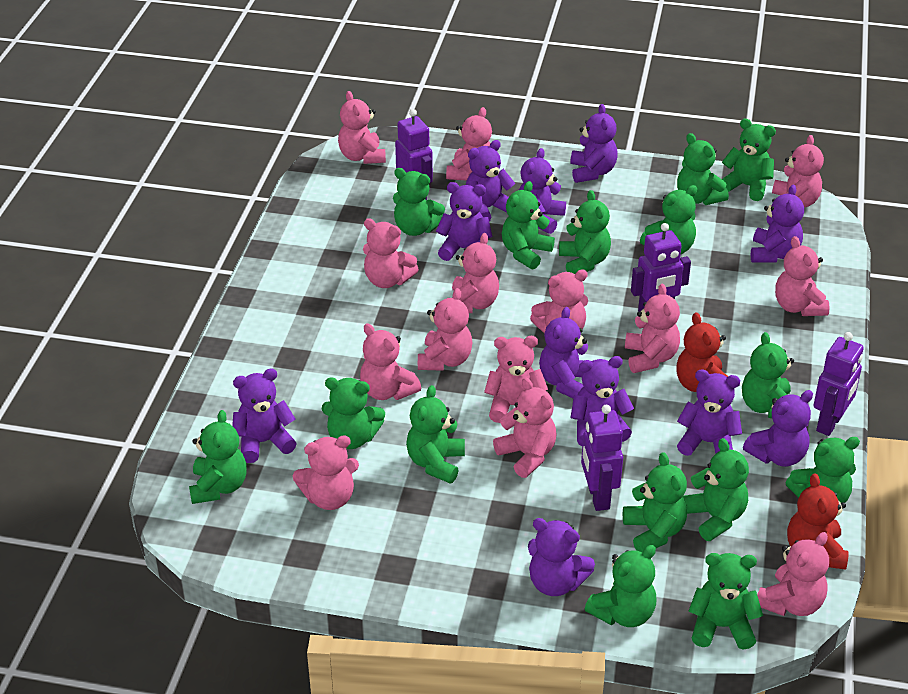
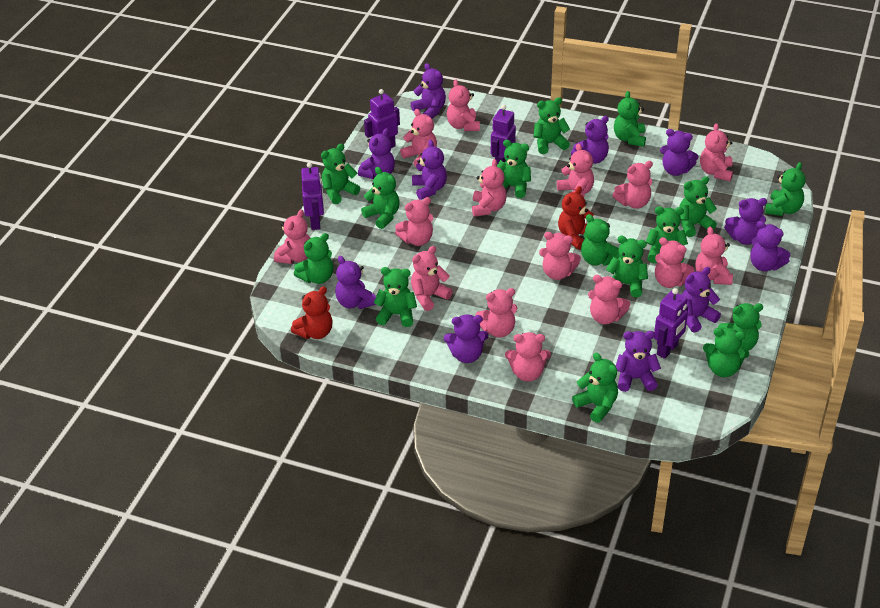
pink teddy bear: 14 -> 15

